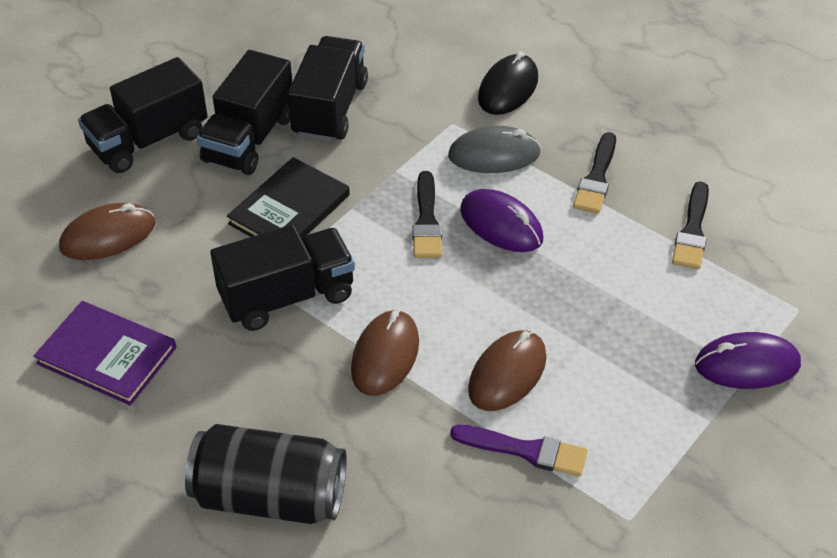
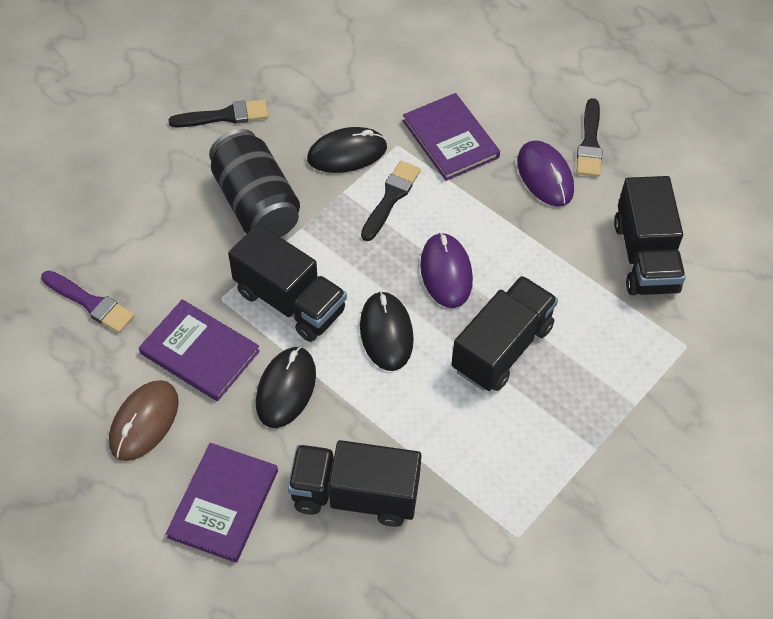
black book: 1 -> 0
black mouse: 1 -> 3
brown mouse: 3 -> 1
grey mouse: 1 -> 0
purple book: 1 -> 3

